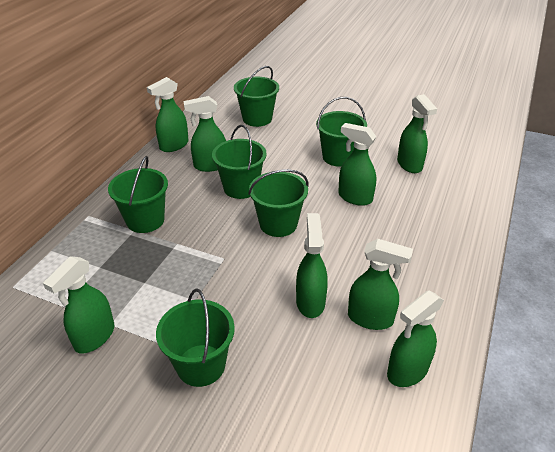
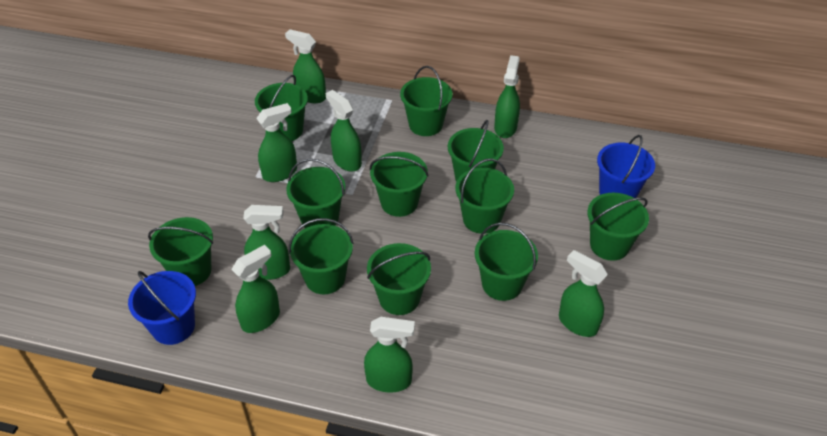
blue bucket: 0 -> 2
green bucket: 6 -> 11

